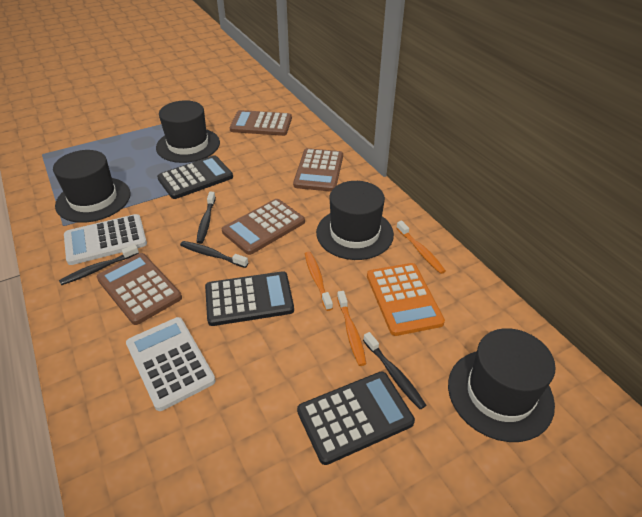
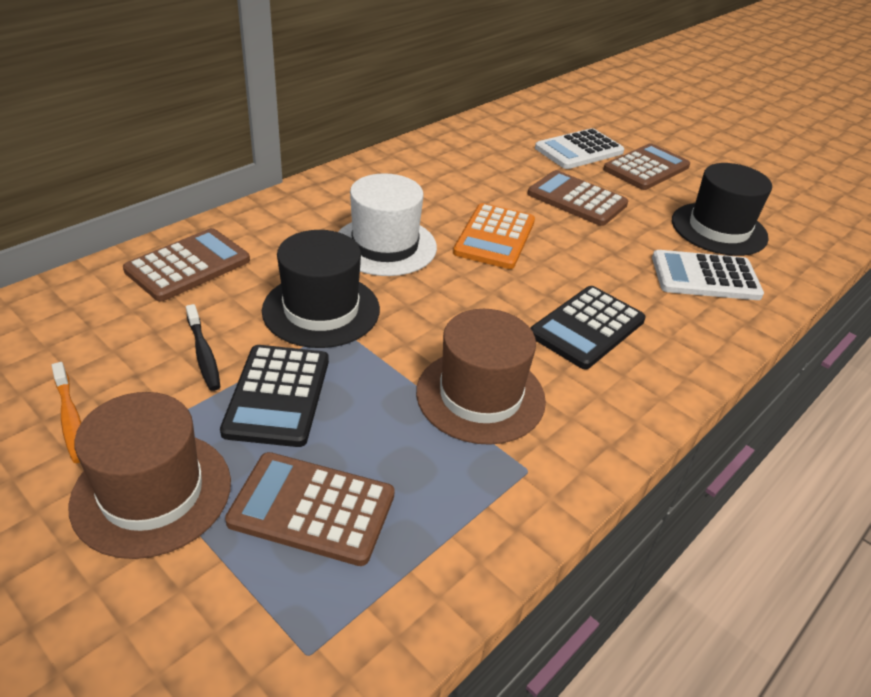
black calculator: 3 -> 2
black hat: 4 -> 2
black toothbrush: 4 -> 1
brown hat: 0 -> 2
orange toothbrush: 3 -> 1
white hat: 0 -> 1

